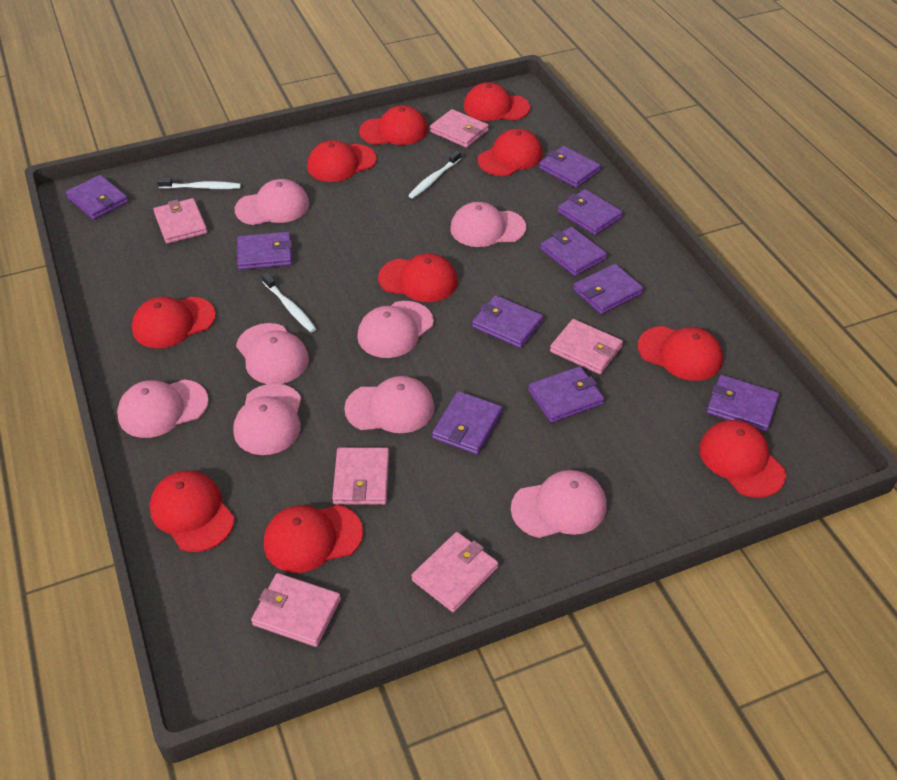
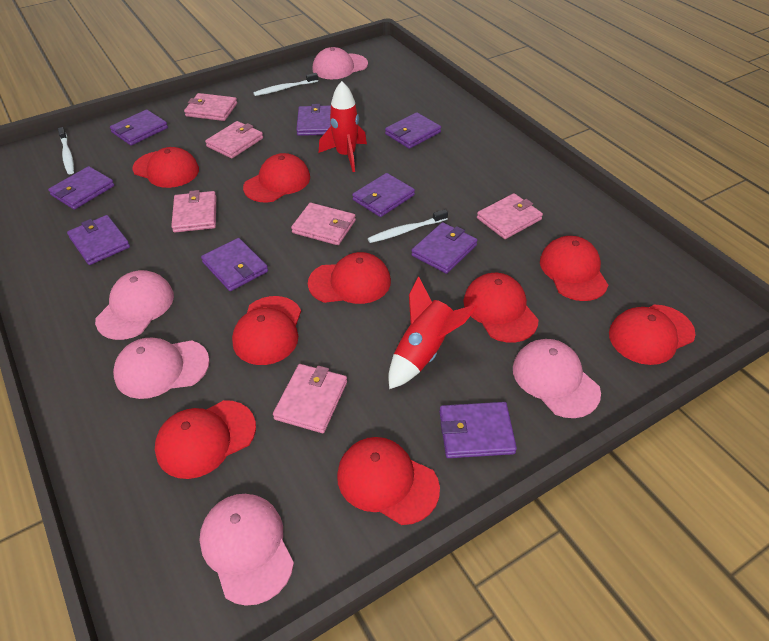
pink cap: 8 -> 5
purple wallet: 10 -> 9
red cap: 10 -> 9
red rocket: 0 -> 2

